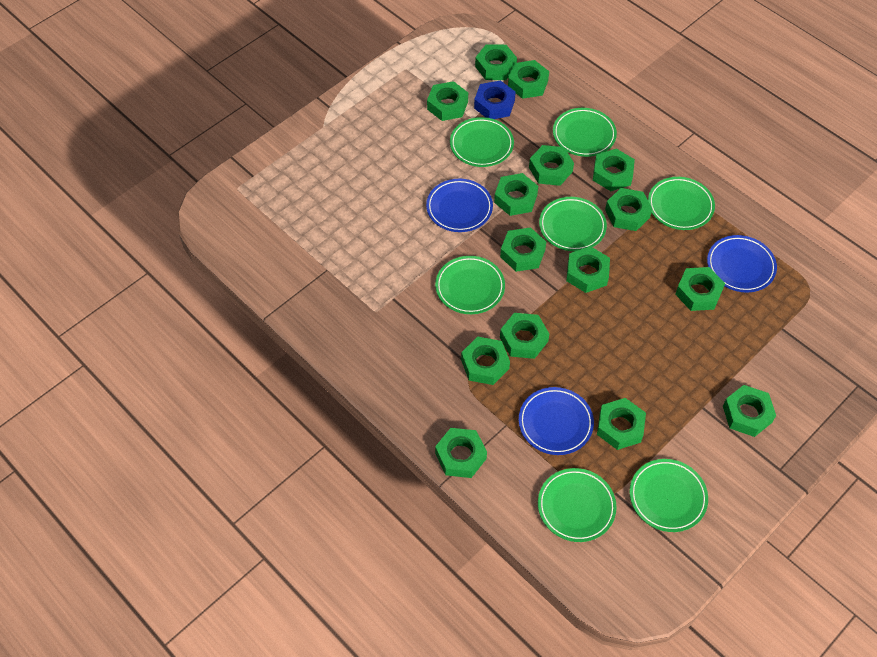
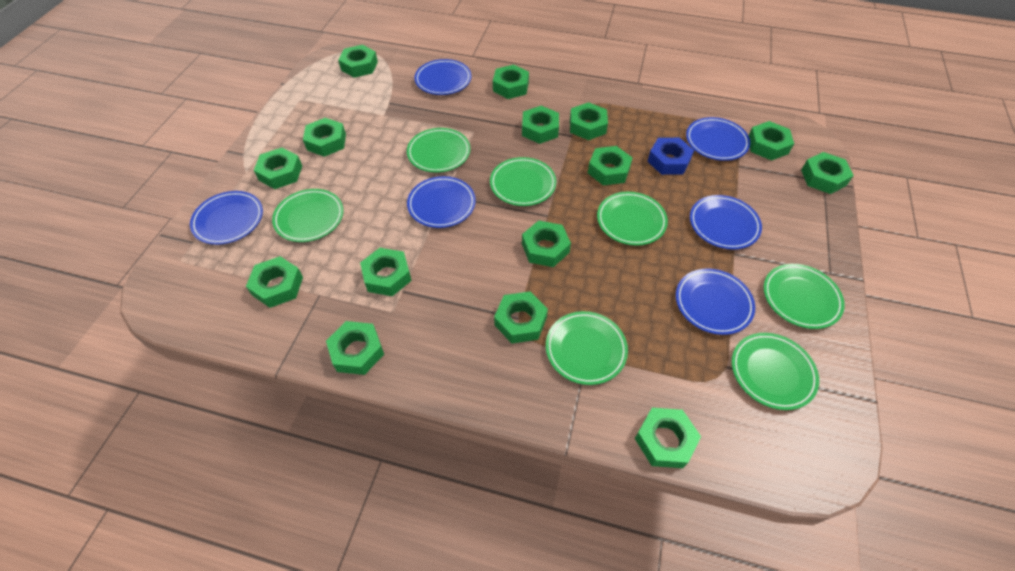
blue plate: 3 -> 6

